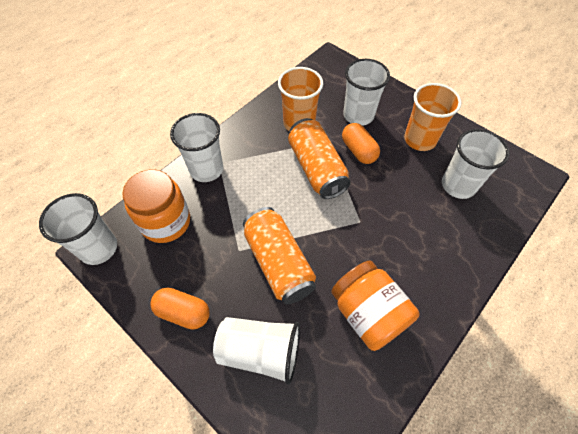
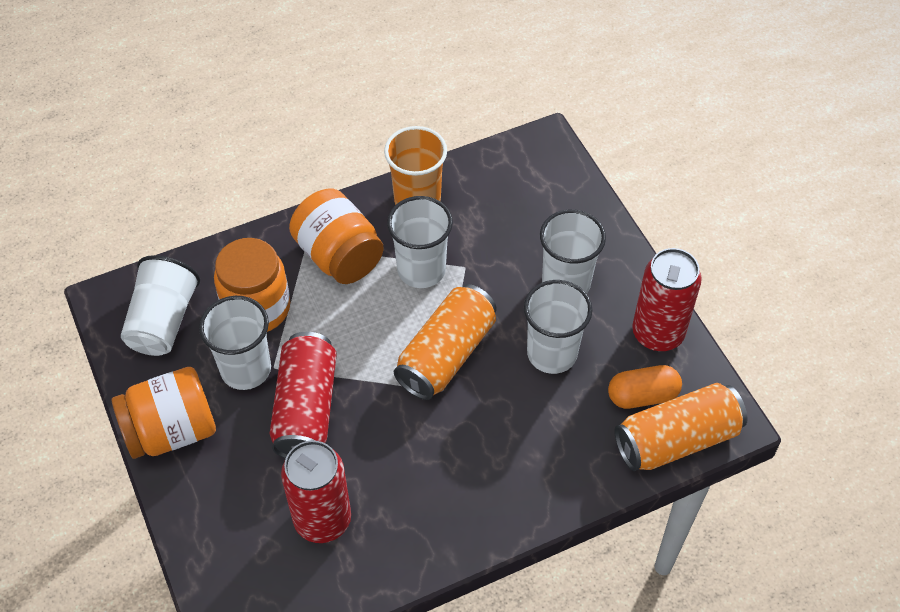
orange capsule: 2 -> 1
orange cup: 2 -> 1
orange jar: 2 -> 3
red can: 0 -> 3

